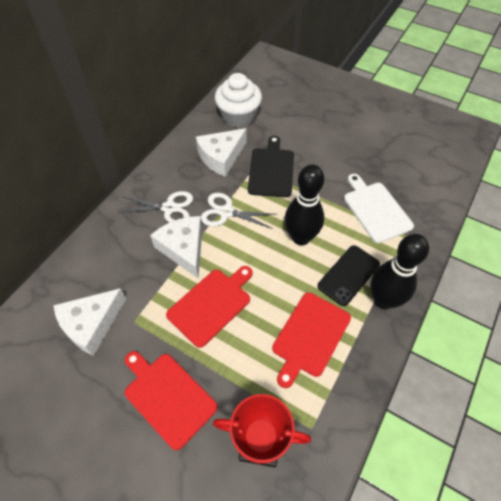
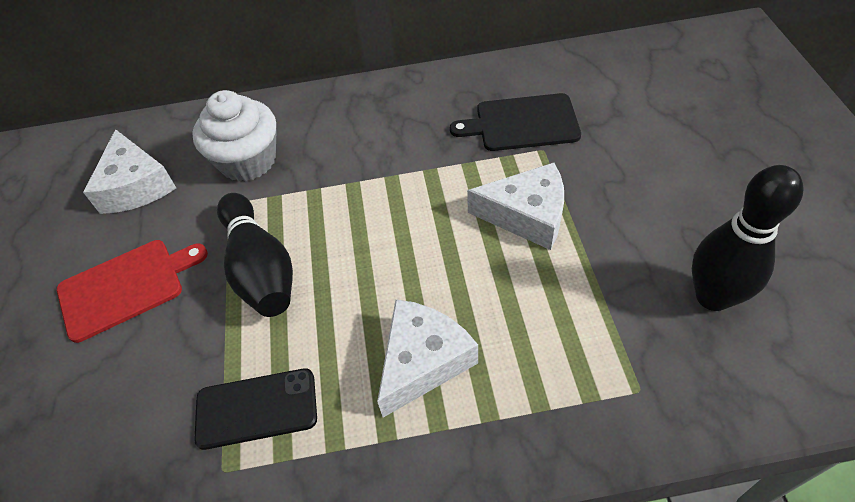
red cutting board: 3 -> 1
red trophy: 1 -> 0
white cutting board: 1 -> 0
white scissors: 2 -> 0

